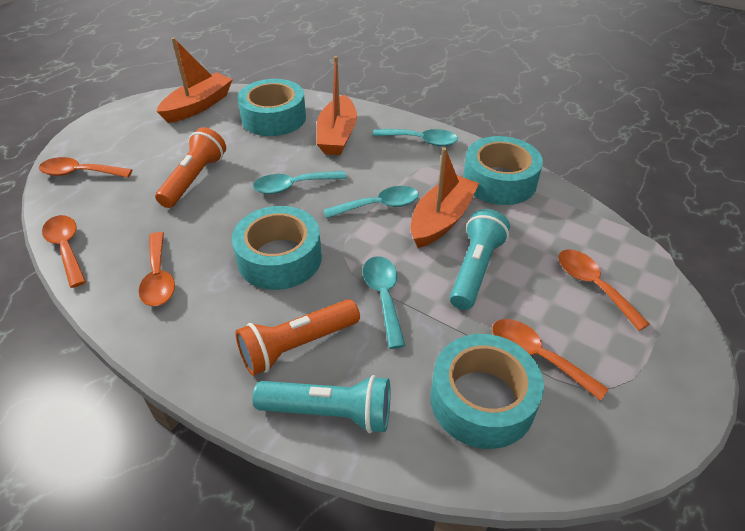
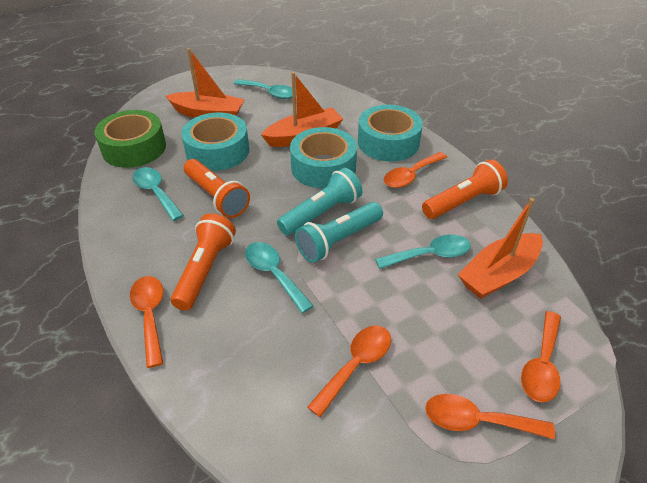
green tape: 0 -> 1
orange flashlight: 2 -> 3
turquoise tape: 4 -> 3

